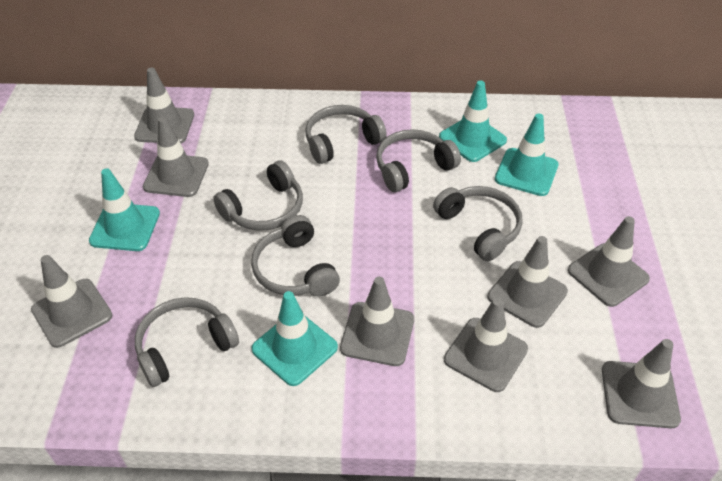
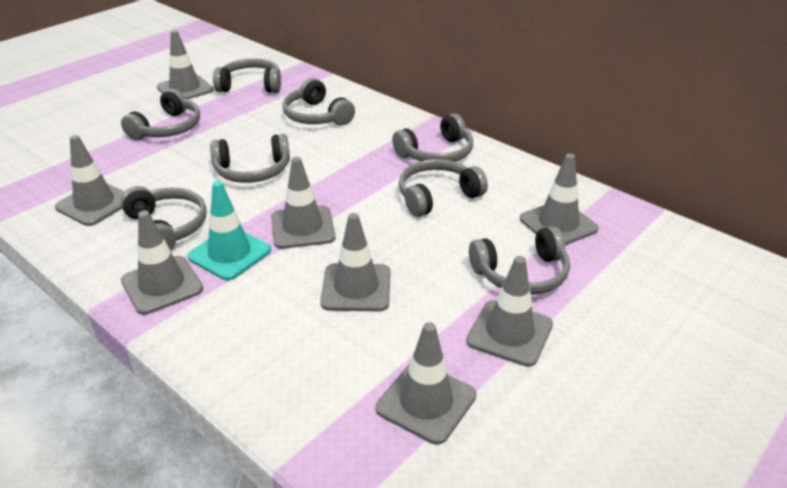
grey headphones: 6 -> 8
turquoise traffic cone: 4 -> 1

